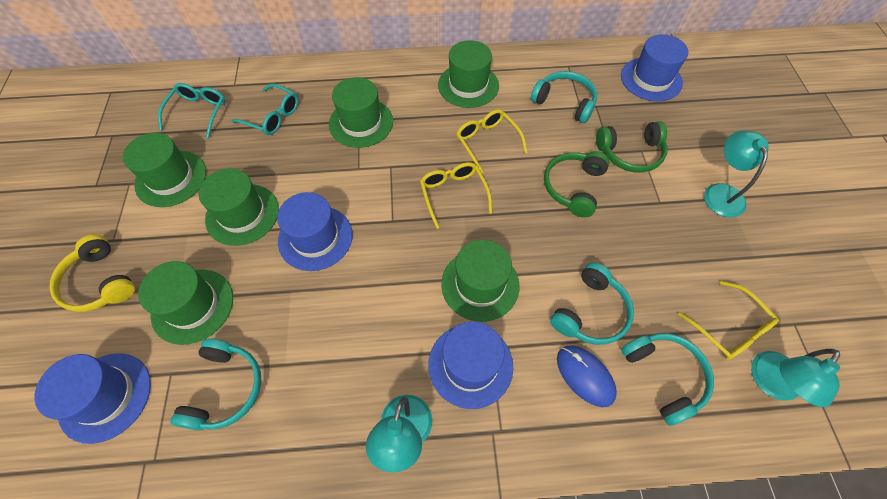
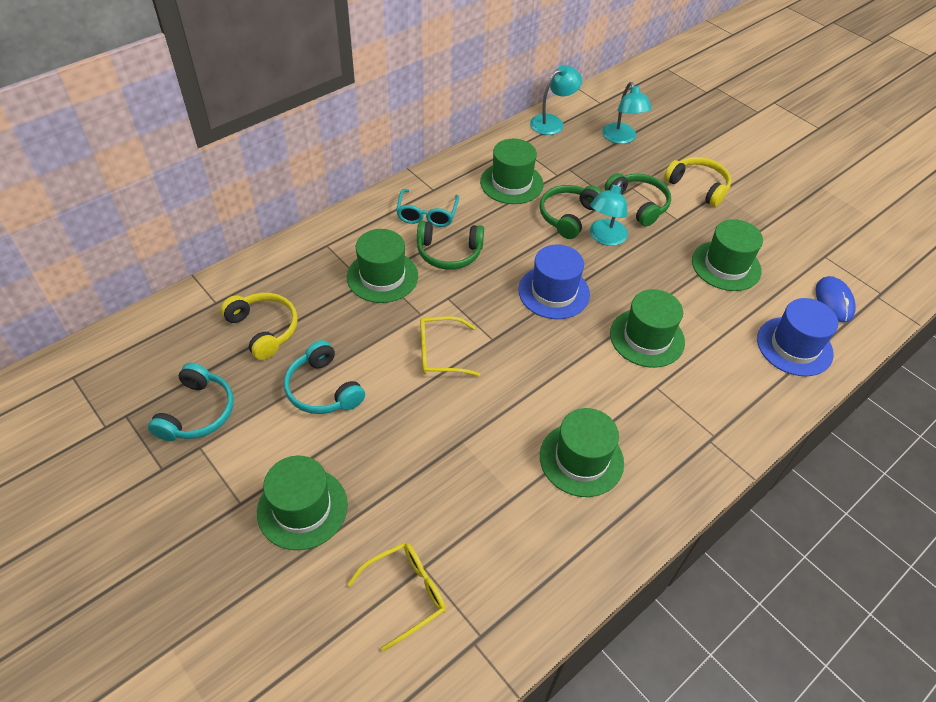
blue hat: 4 -> 2
green headphones: 2 -> 3
turquoise glasses: 2 -> 1
turquoise headphones: 4 -> 2
yellow glasses: 3 -> 2
yellow headphones: 1 -> 2

